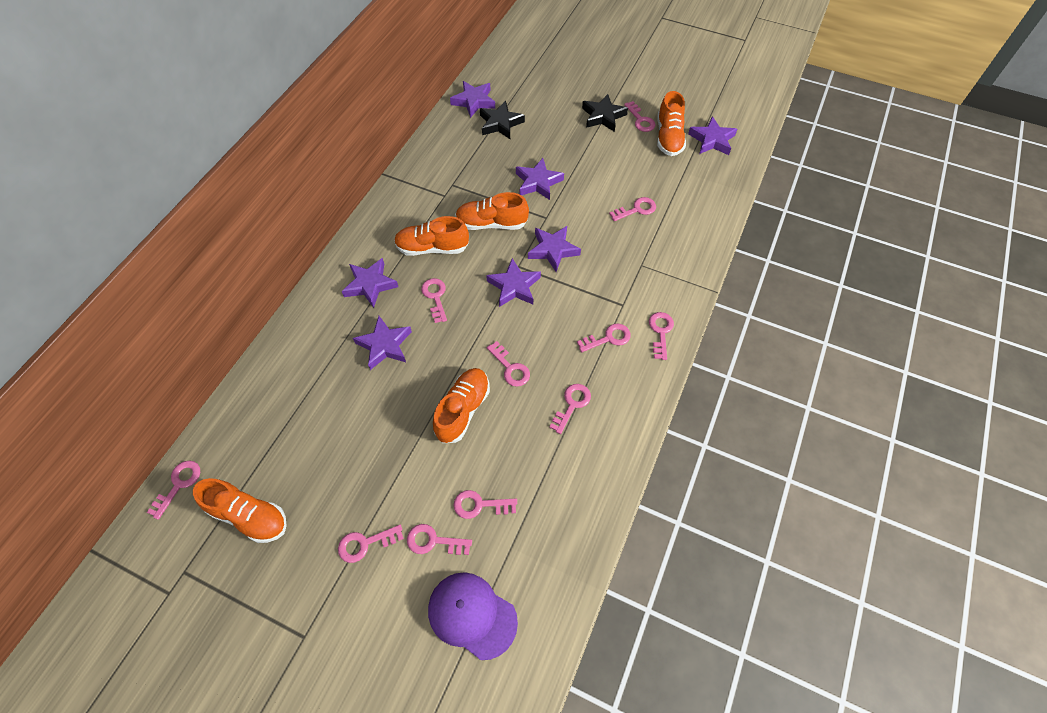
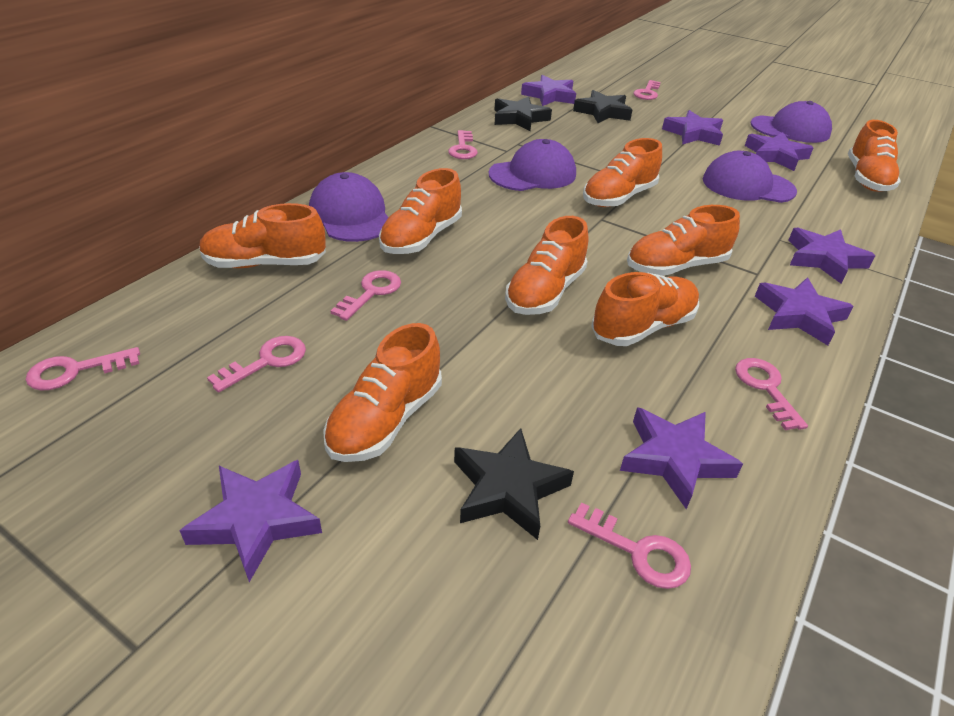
black star: 2 -> 3
orange shoe: 5 -> 8
pink key: 11 -> 7
purple cap: 1 -> 4

